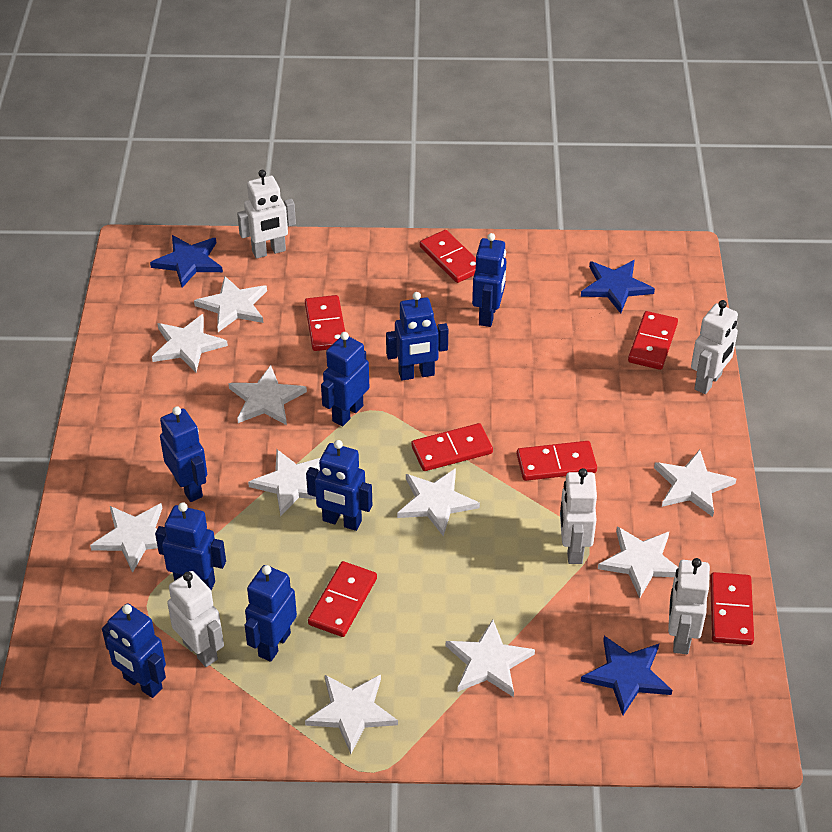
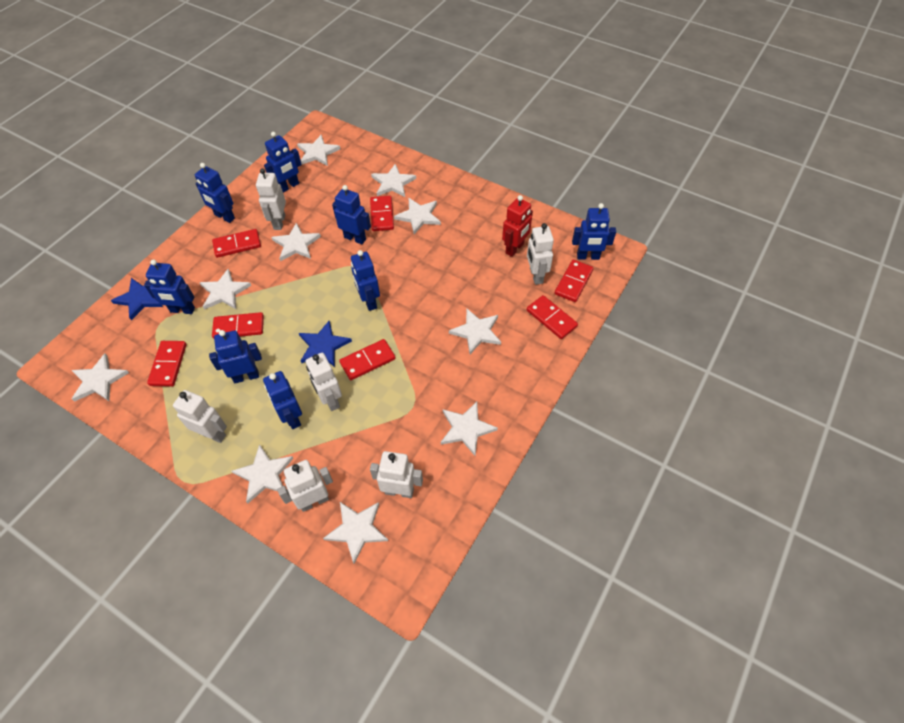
blue star: 3 -> 2
red robot: 0 -> 1
white robot: 5 -> 6

